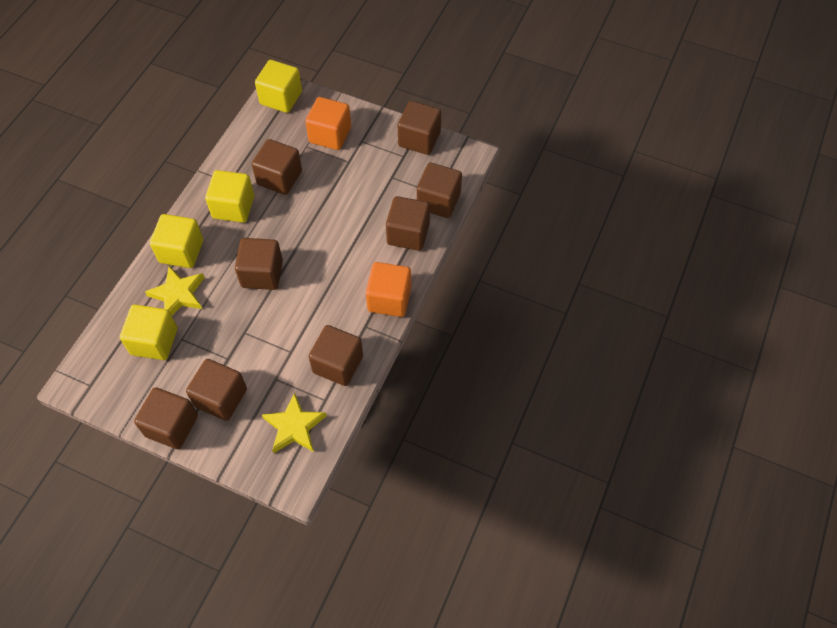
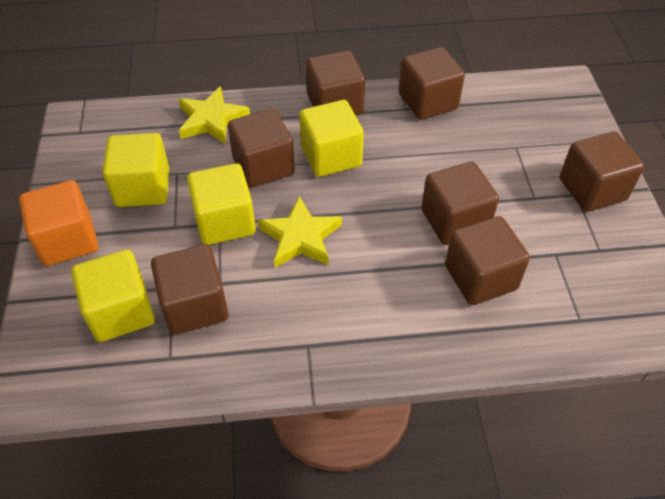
brown cube: 8 -> 7
orange cube: 2 -> 1

